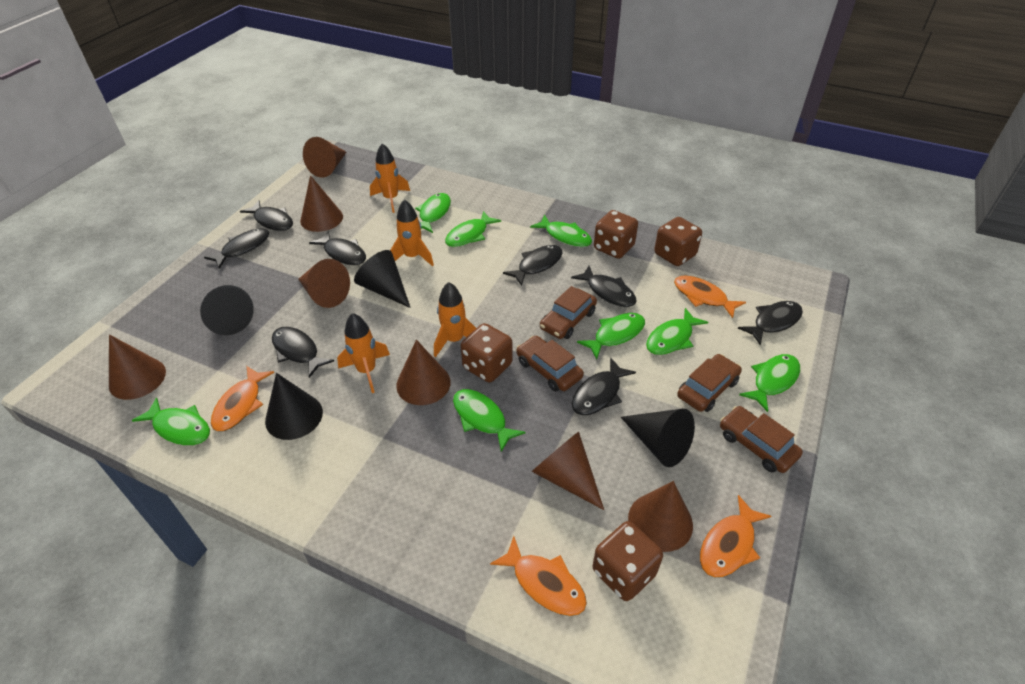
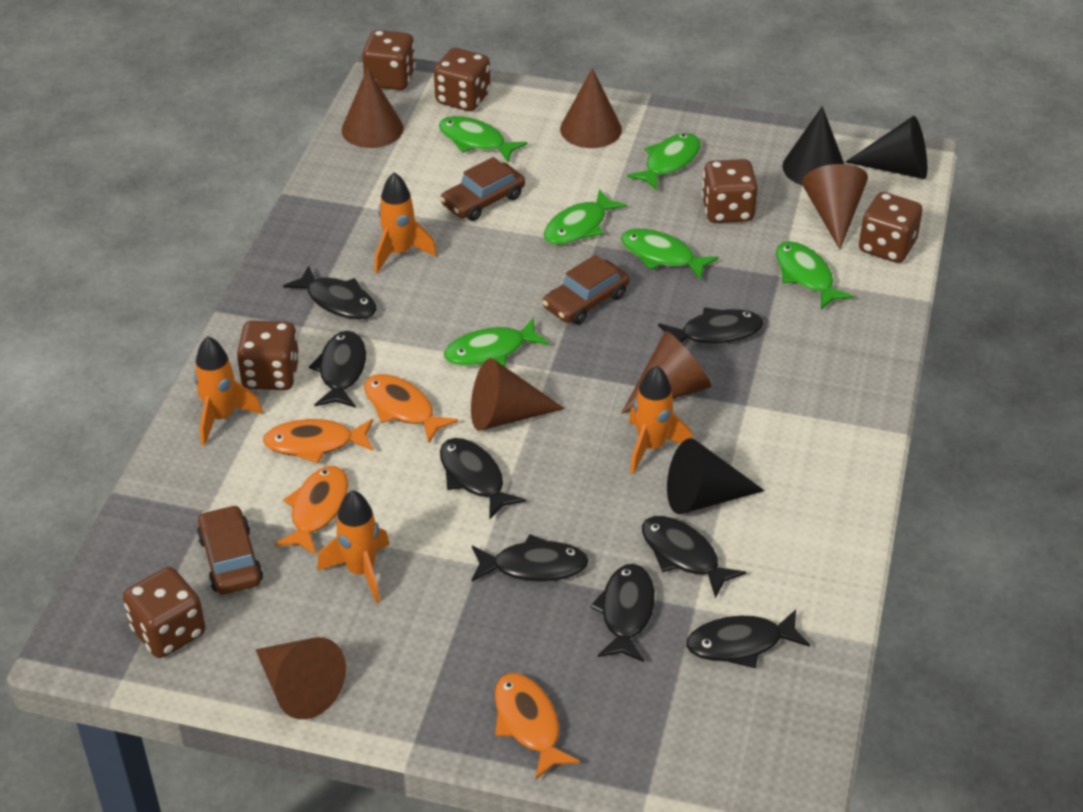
black cone: 4 -> 3
brown car: 4 -> 3
brown cone: 7 -> 6
brown dice: 4 -> 6
green fish: 8 -> 6

